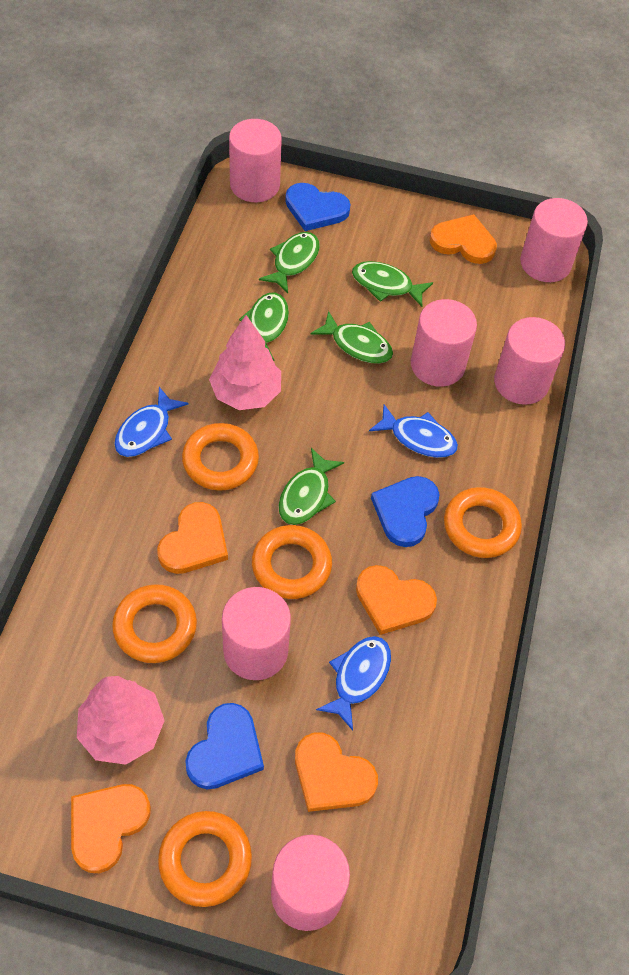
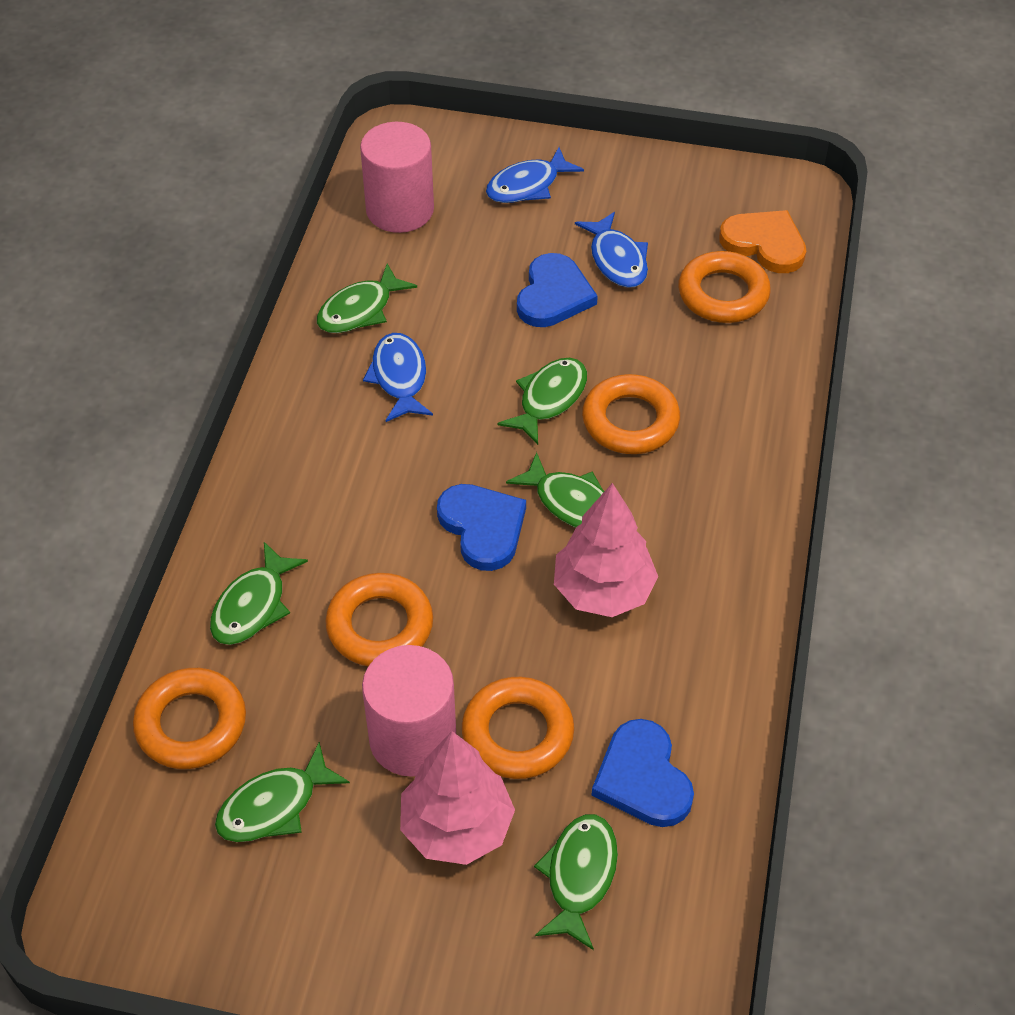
green fish: 5 -> 6
orange heart: 5 -> 1
pink cylinder: 6 -> 2

